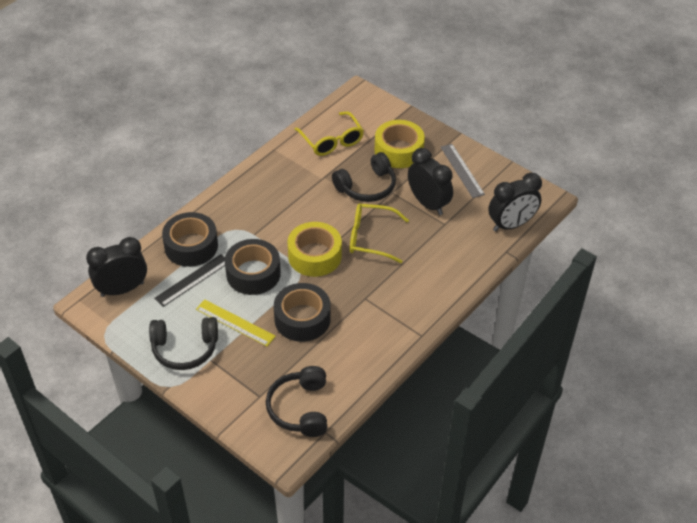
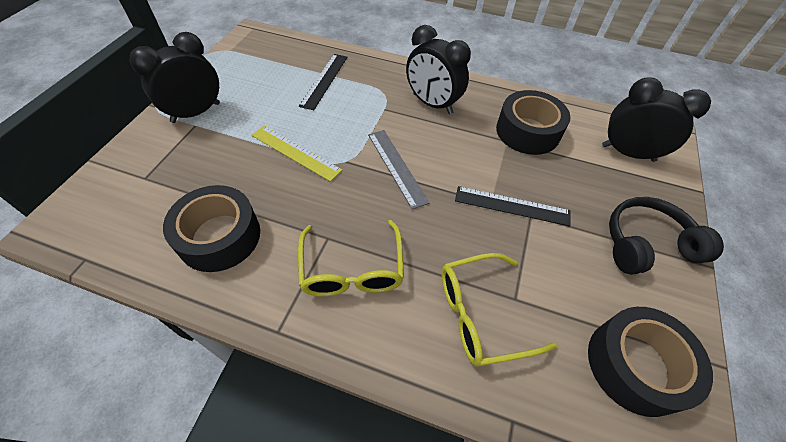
black headphones: 3 -> 1
black ruler: 1 -> 2
yellow tape: 2 -> 0

